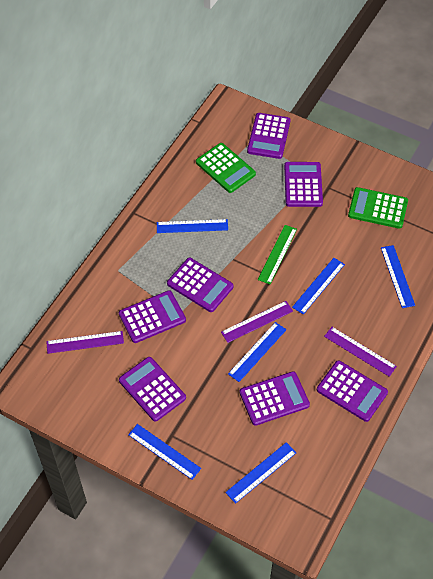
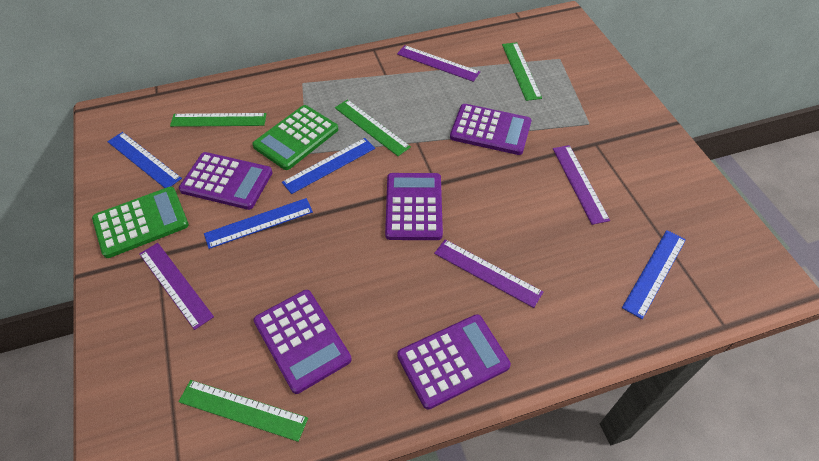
blue ruler: 6 -> 4
green ruler: 1 -> 4
purple calculator: 7 -> 5
purple ruler: 3 -> 4

